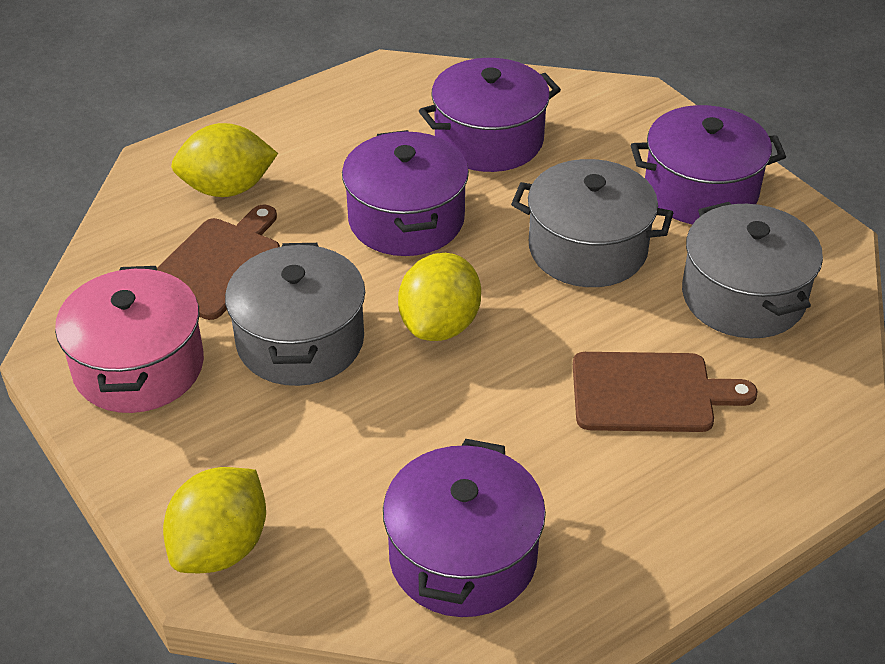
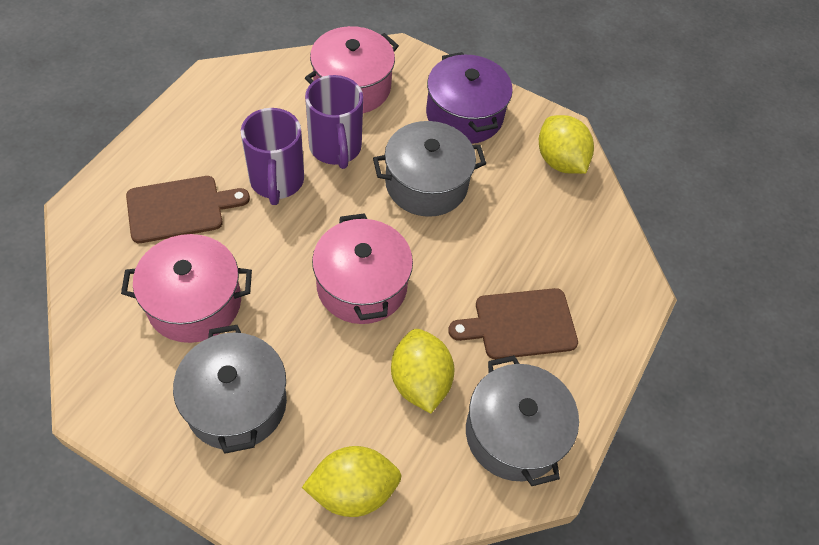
pink pot: 1 -> 3
purple mug: 0 -> 2
purple pot: 4 -> 1

